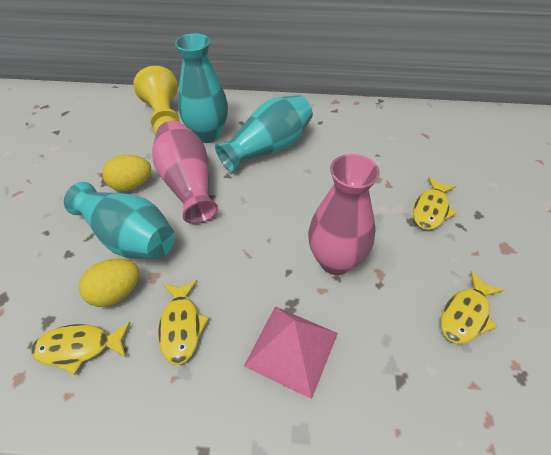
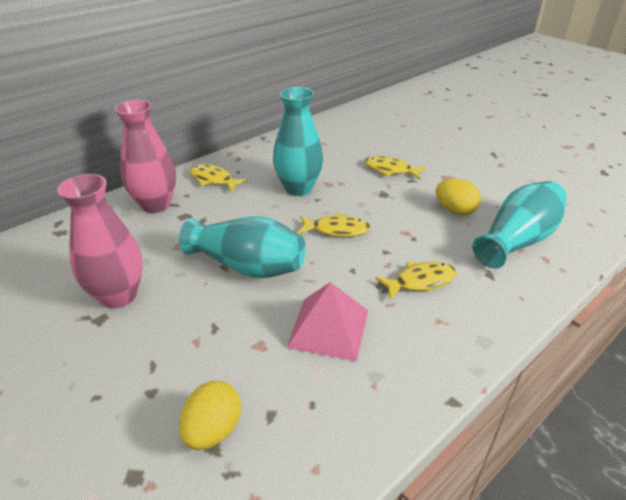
yellow pawn: 1 -> 0

